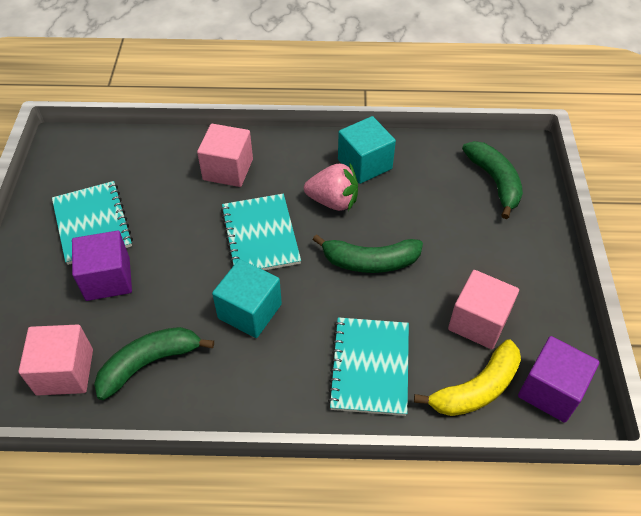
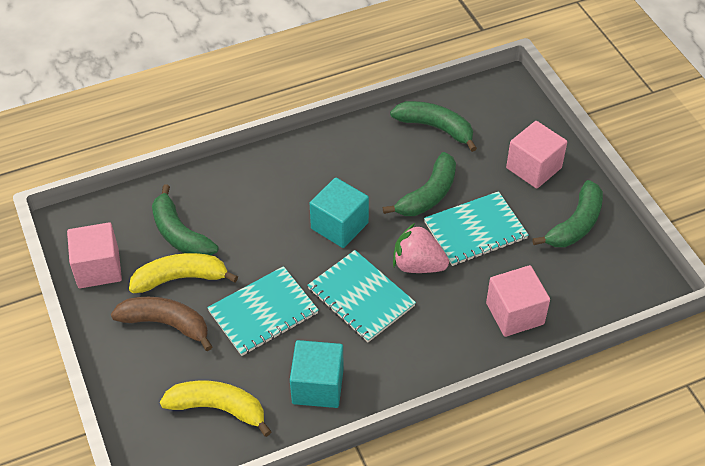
brown banana: 0 -> 1
green banana: 3 -> 4
purple cube: 2 -> 0
yellow banana: 1 -> 2

